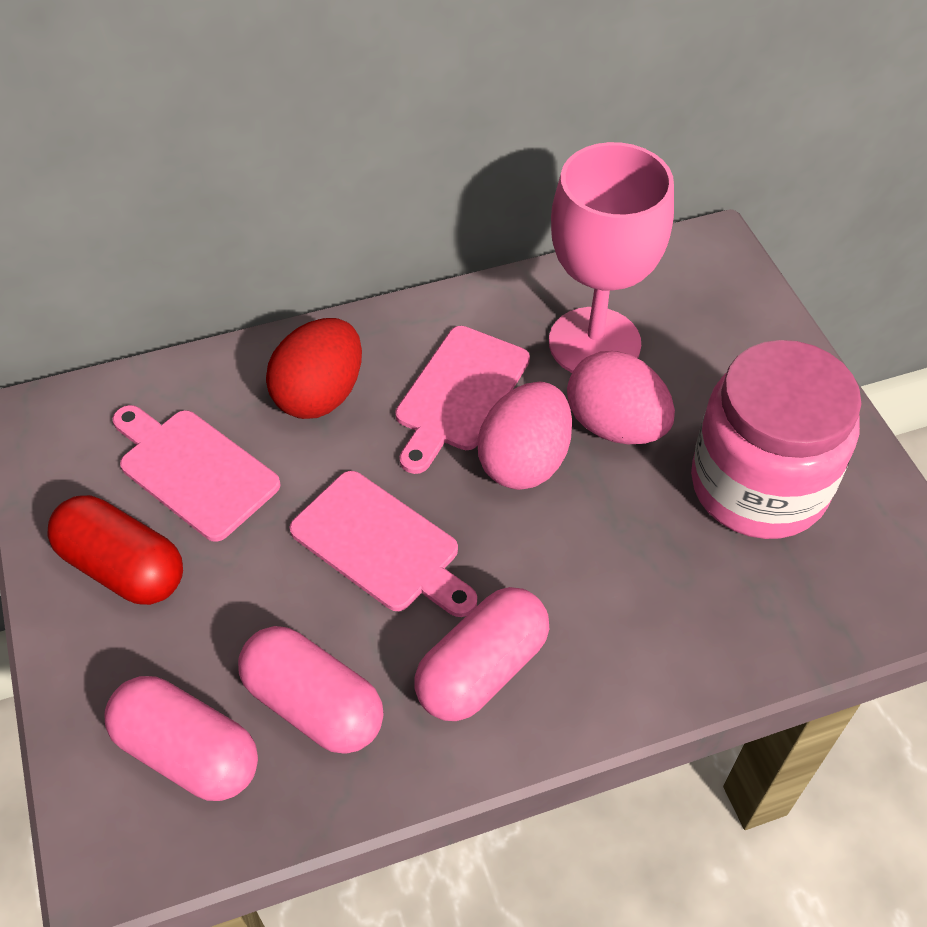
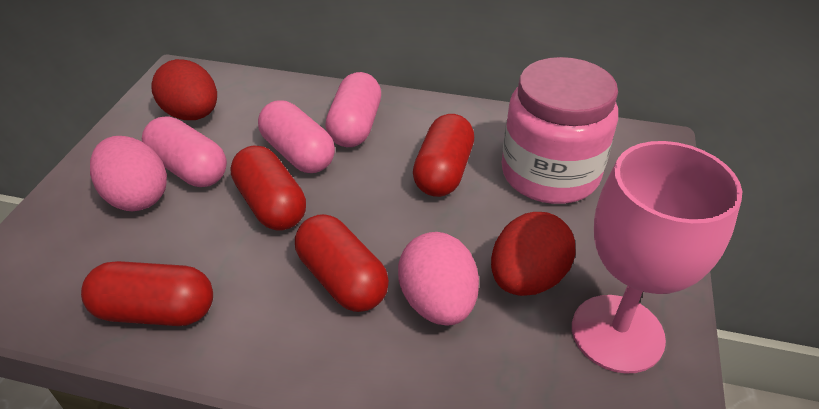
pink cutting board: 3 -> 0
red capsule: 1 -> 4
red egg: 1 -> 2

